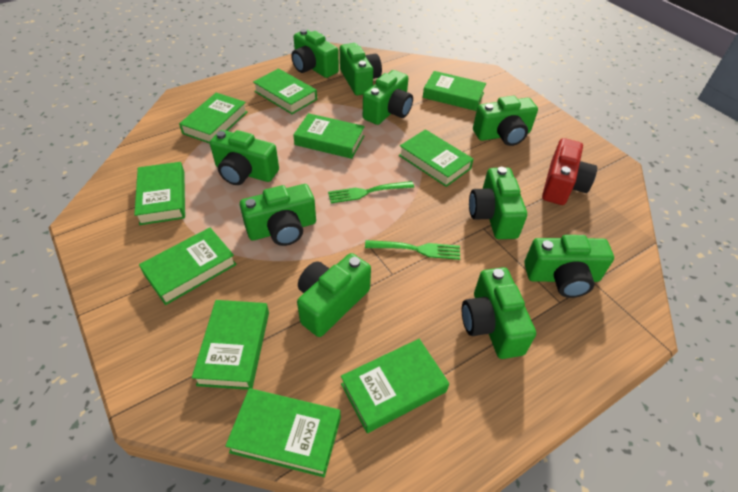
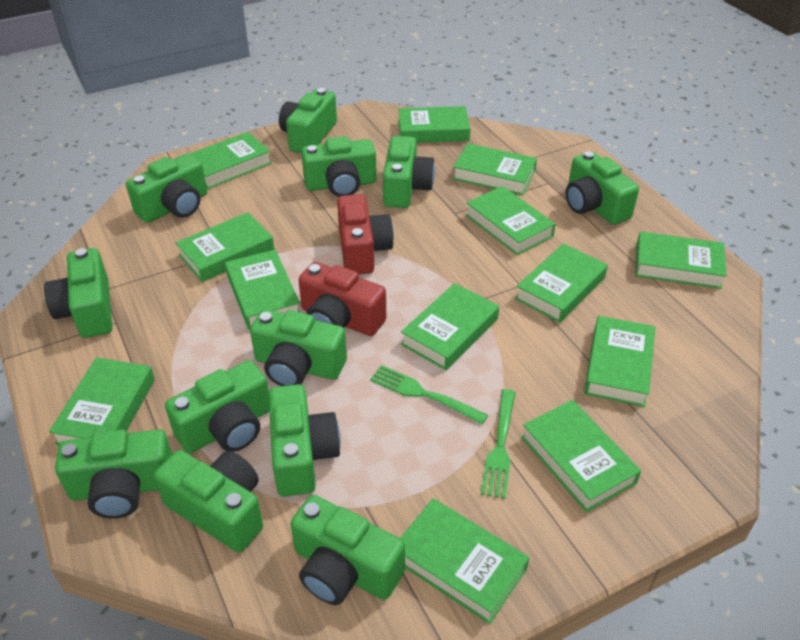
green book: 10 -> 13
green camera: 10 -> 12
red camera: 1 -> 2

